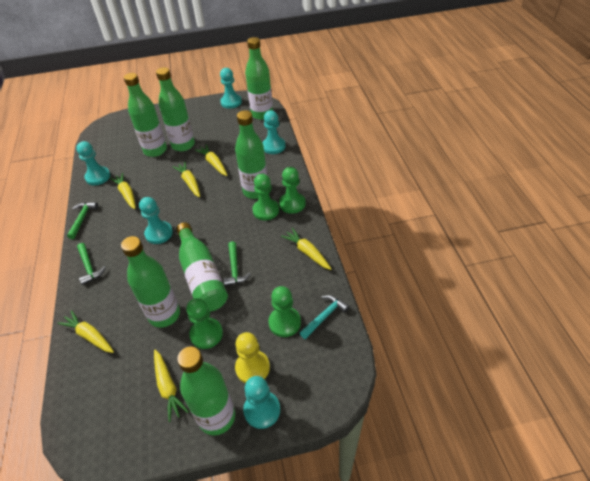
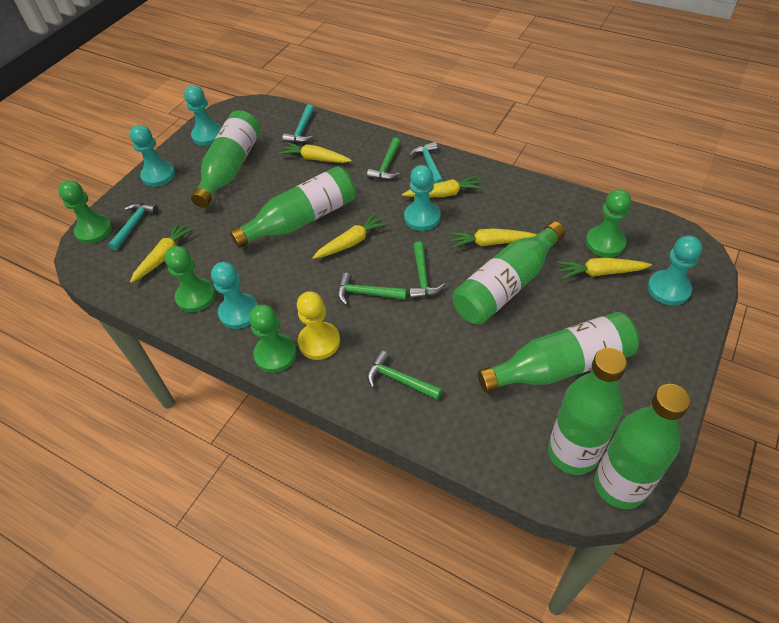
green bottle: 7 -> 6
green hammer: 3 -> 4
turquoise hammer: 1 -> 3

